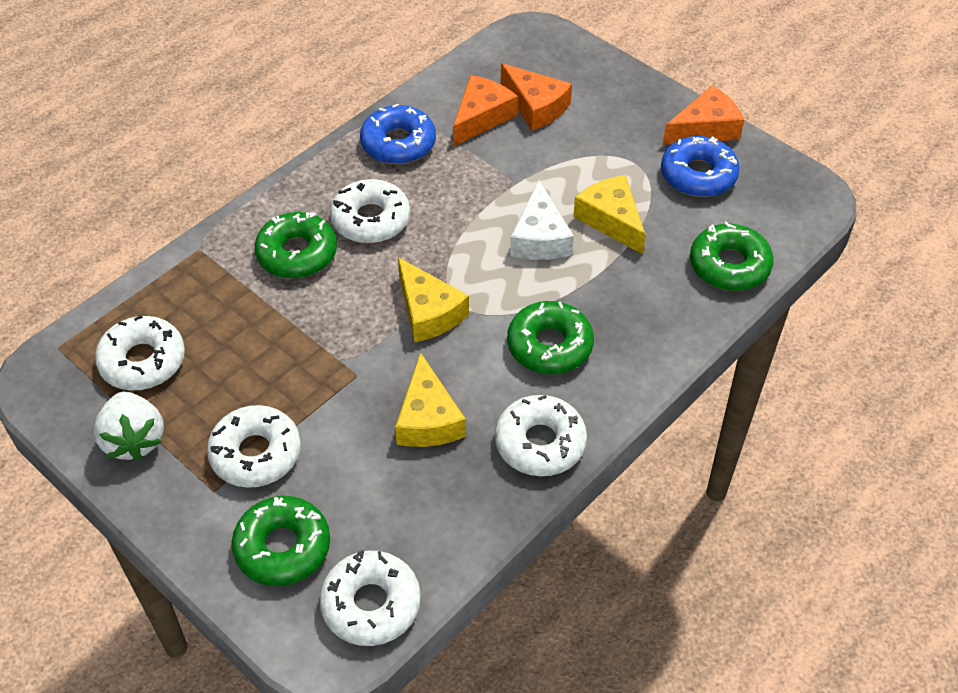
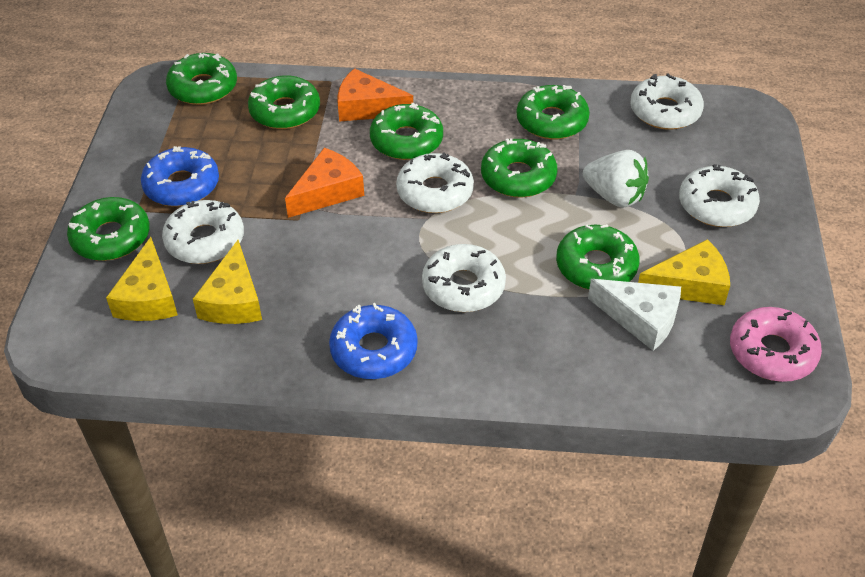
green donut: 4 -> 7
orange cheese: 3 -> 2
pink donut: 0 -> 1

